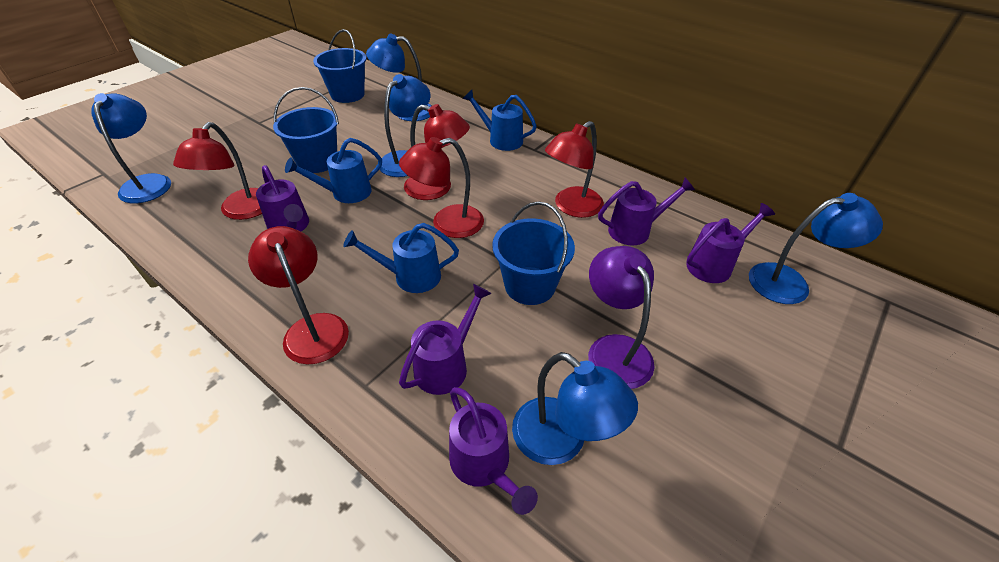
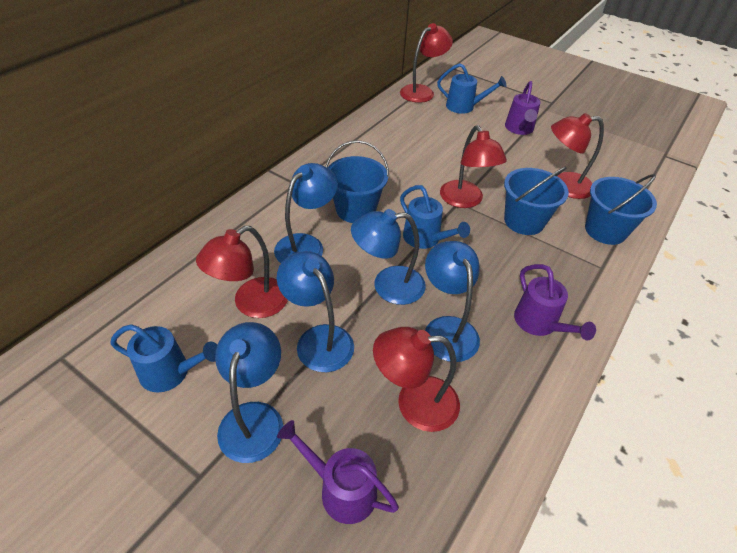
purple lamp: 1 -> 0
purple watering can: 5 -> 3

